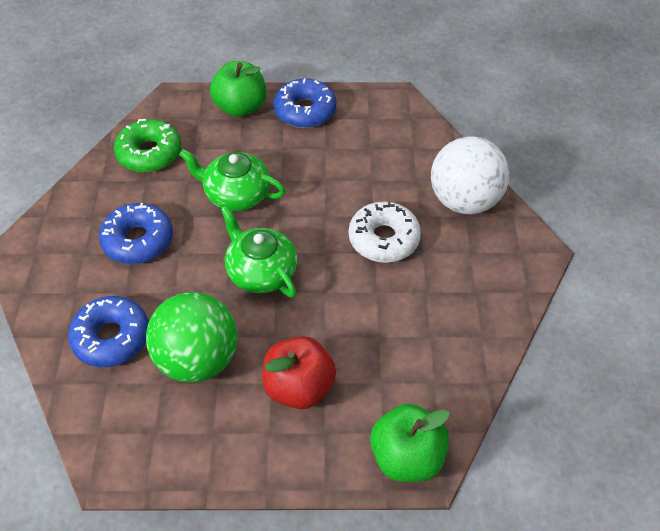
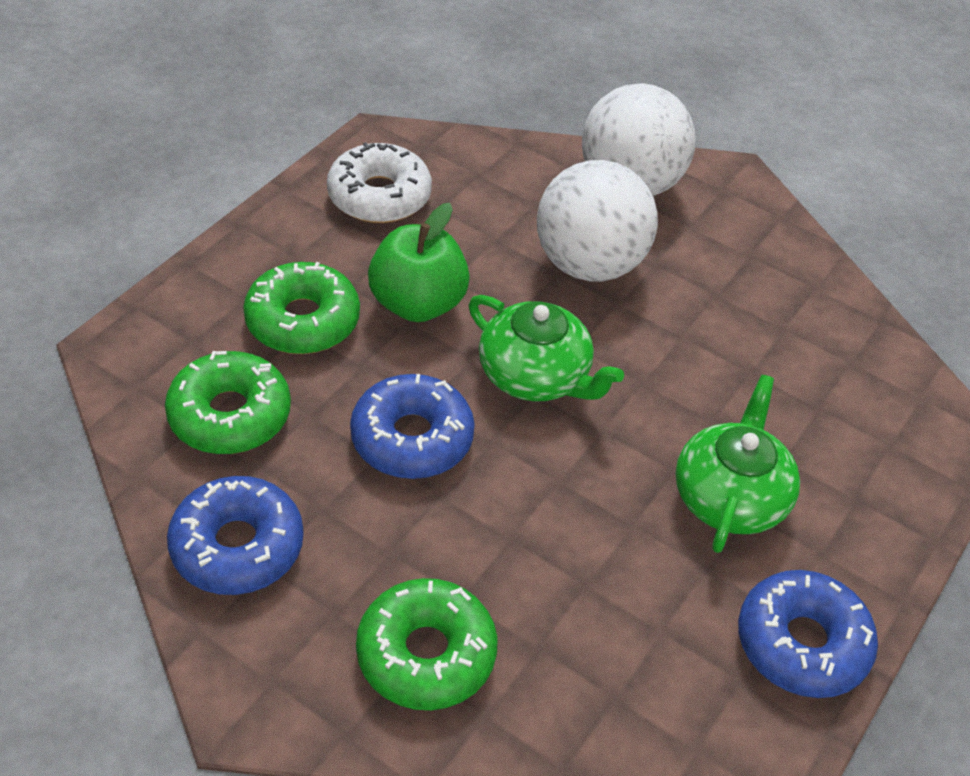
green apple: 2 -> 1
green ball: 1 -> 0
green donut: 1 -> 3
red apple: 1 -> 0
white ball: 1 -> 2

